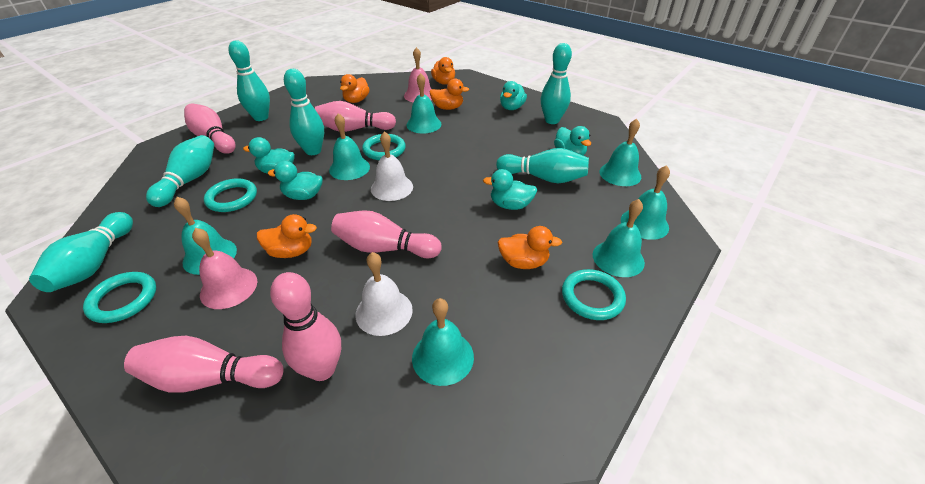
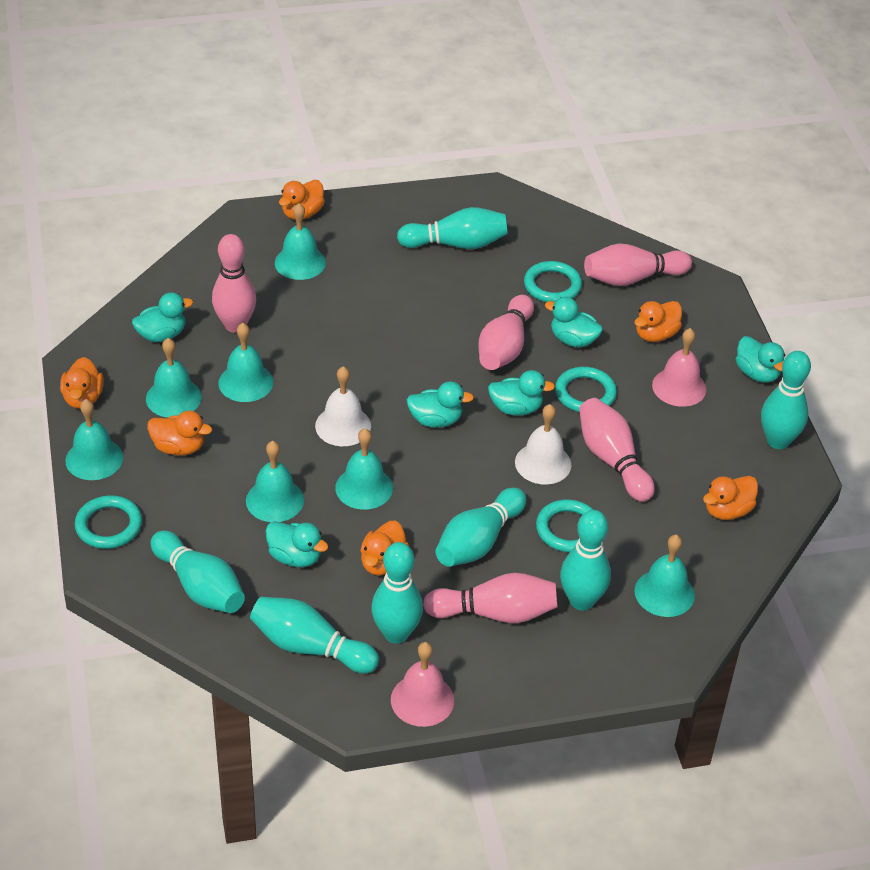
orange duck: 5 -> 6
turquoise bowling pin: 6 -> 7
turquoise duck: 5 -> 6

